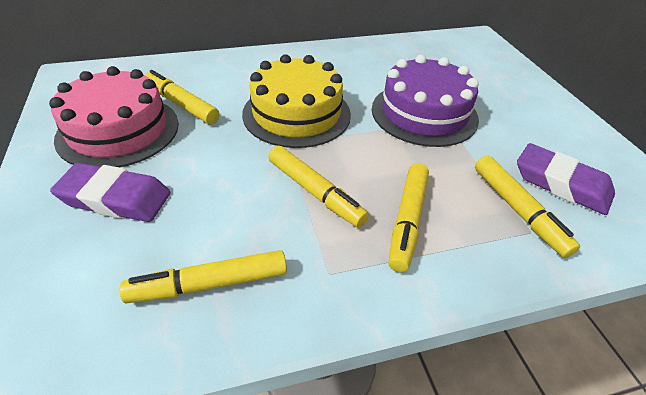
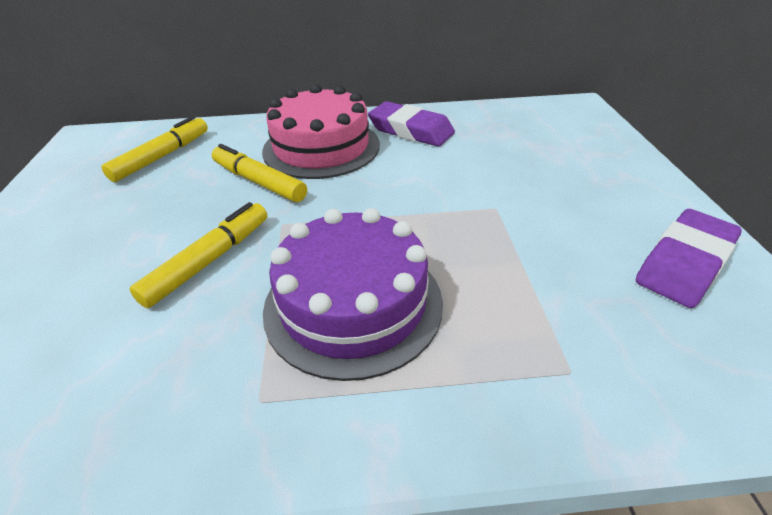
yellow cake: 1 -> 0
yellow marker: 5 -> 3

